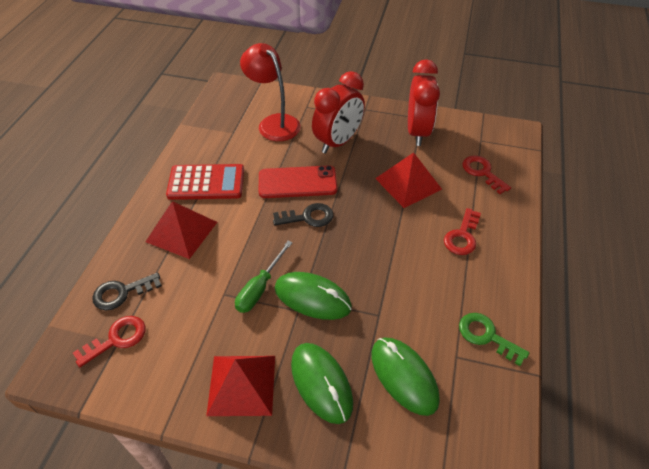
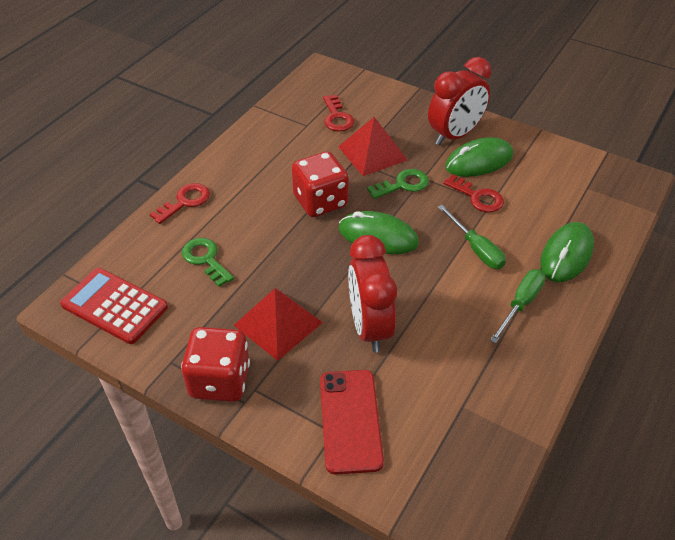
black key: 2 -> 0
green key: 1 -> 2
green screwdriver: 1 -> 2
red dice: 0 -> 2
red lamp: 1 -> 0
red pyramid: 3 -> 2

